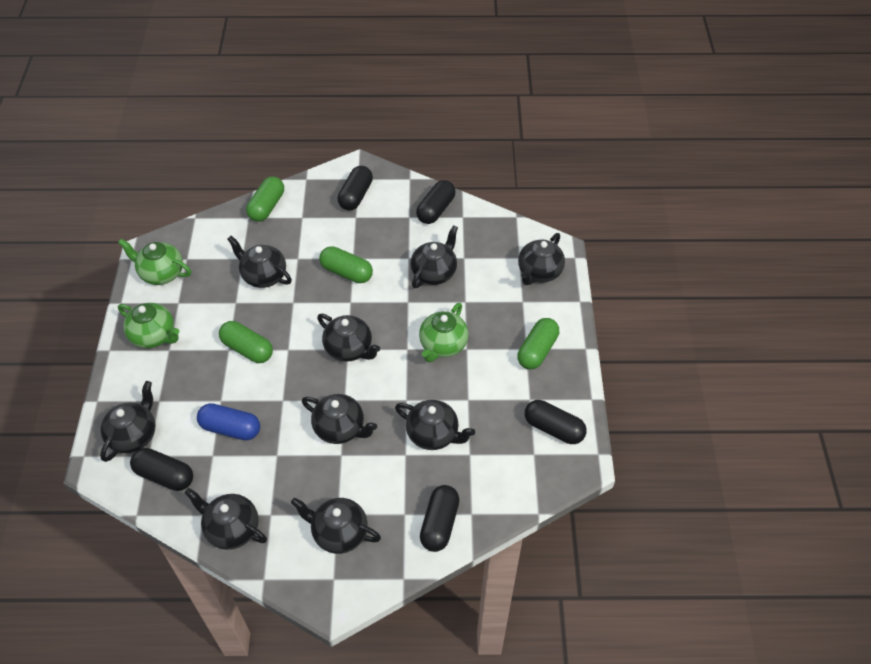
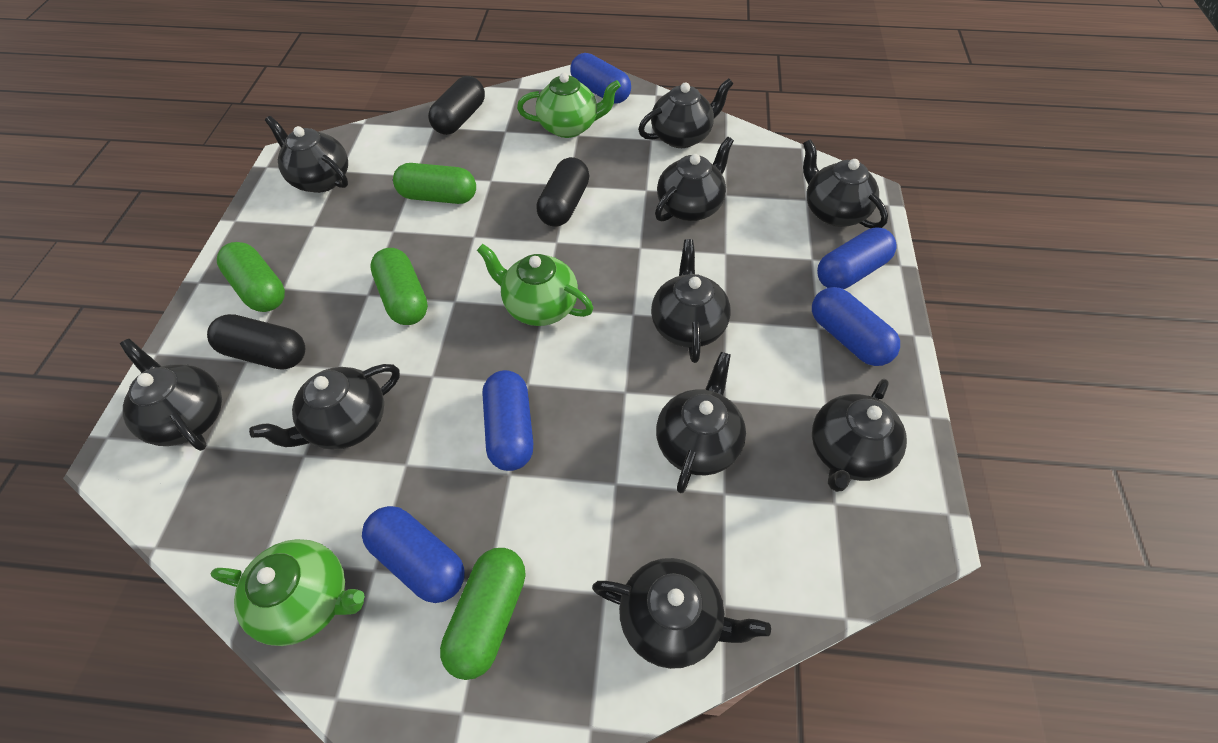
black capsule: 5 -> 3
black teapot: 9 -> 10
blue capsule: 1 -> 5

